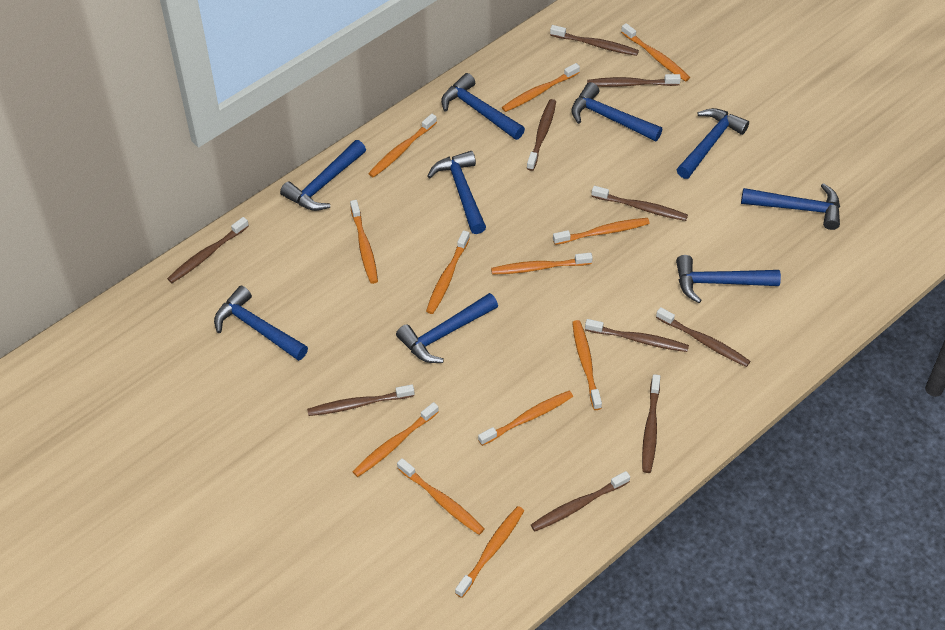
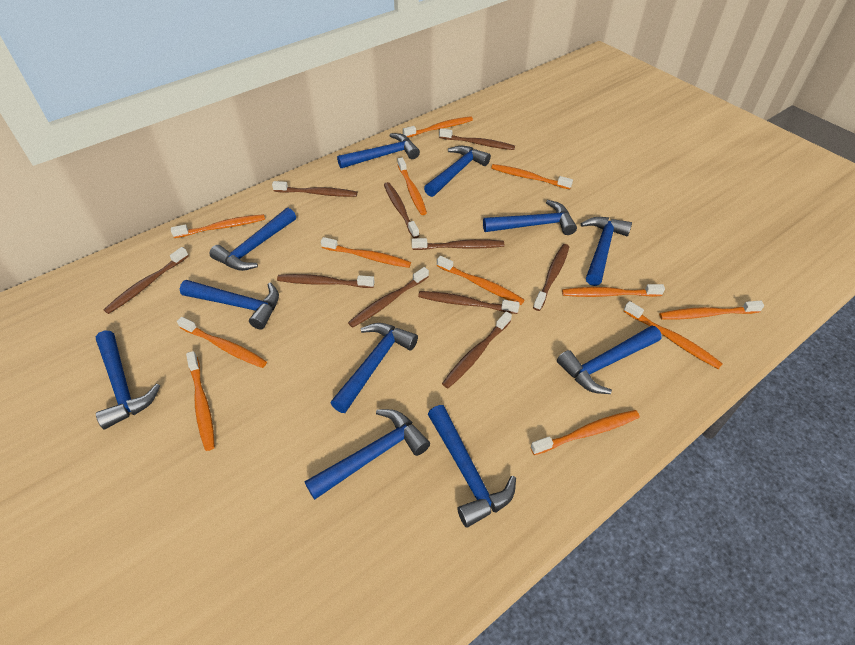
blue hammer: 9 -> 11

